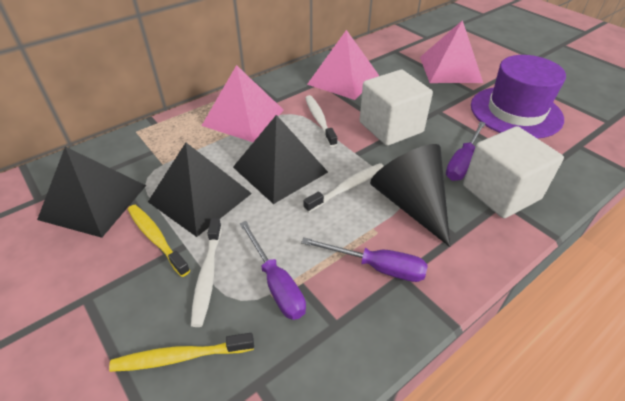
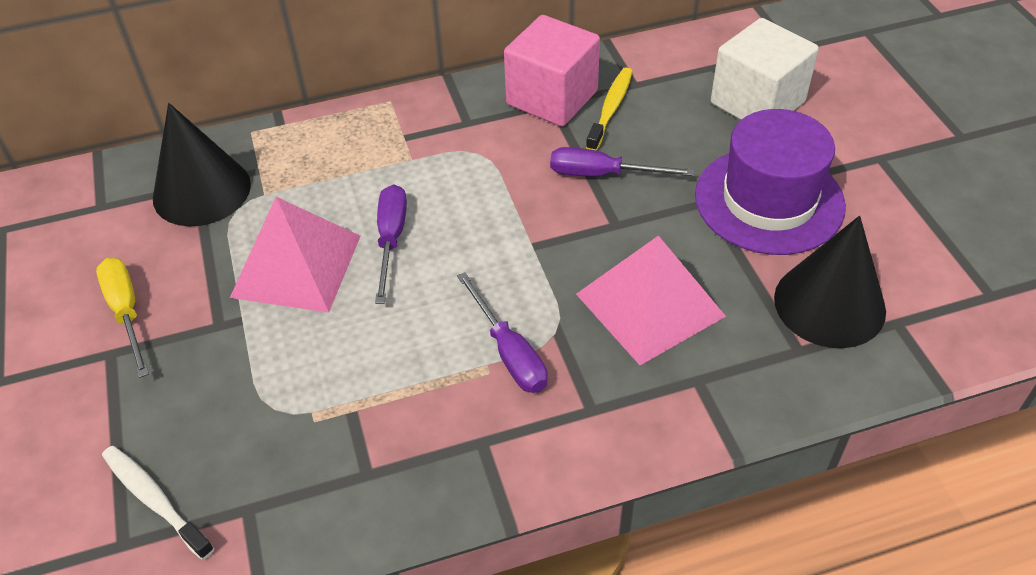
black cone: 1 -> 2
black pyramid: 3 -> 0
pink cube: 0 -> 1
pink pyramid: 3 -> 2
white cube: 2 -> 1
white toothbrush: 3 -> 1
yellow screwdriver: 0 -> 1
yellow toothbrush: 2 -> 1

